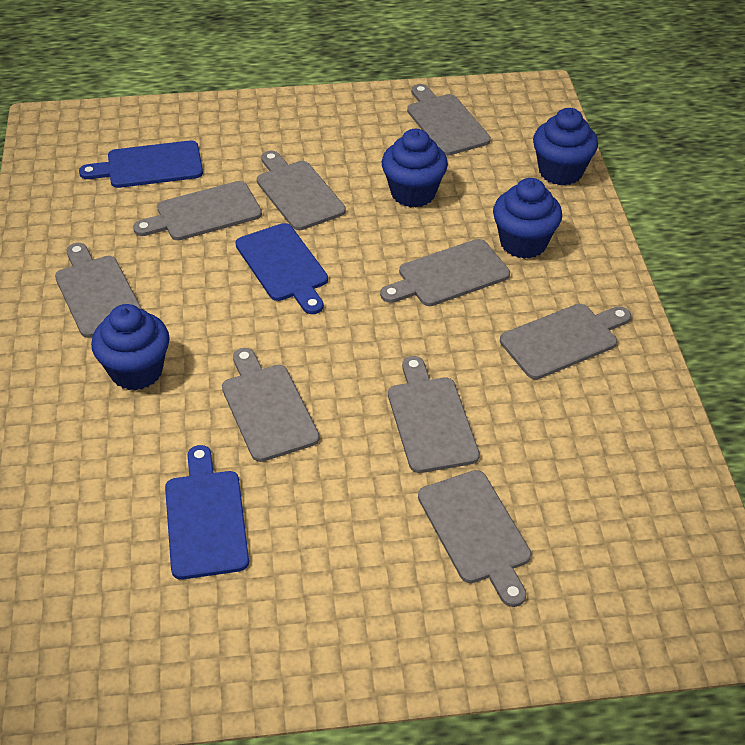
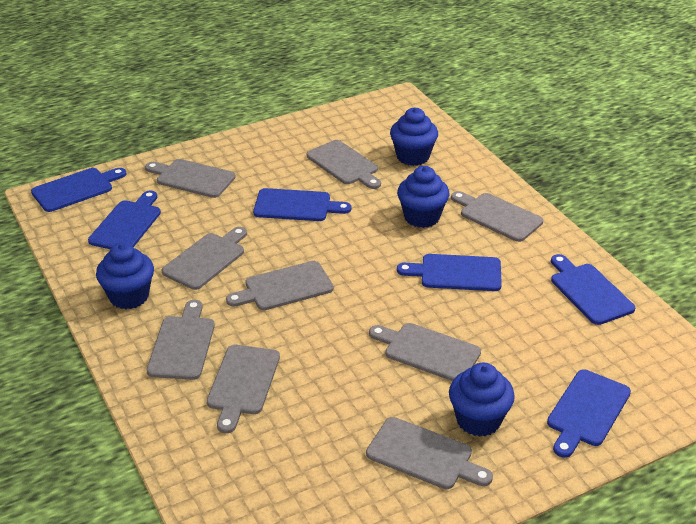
blue cutting board: 3 -> 6

